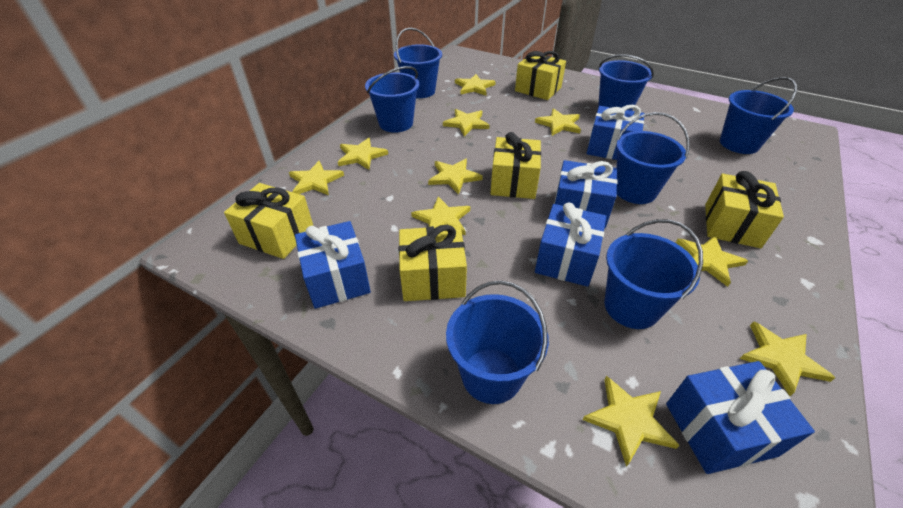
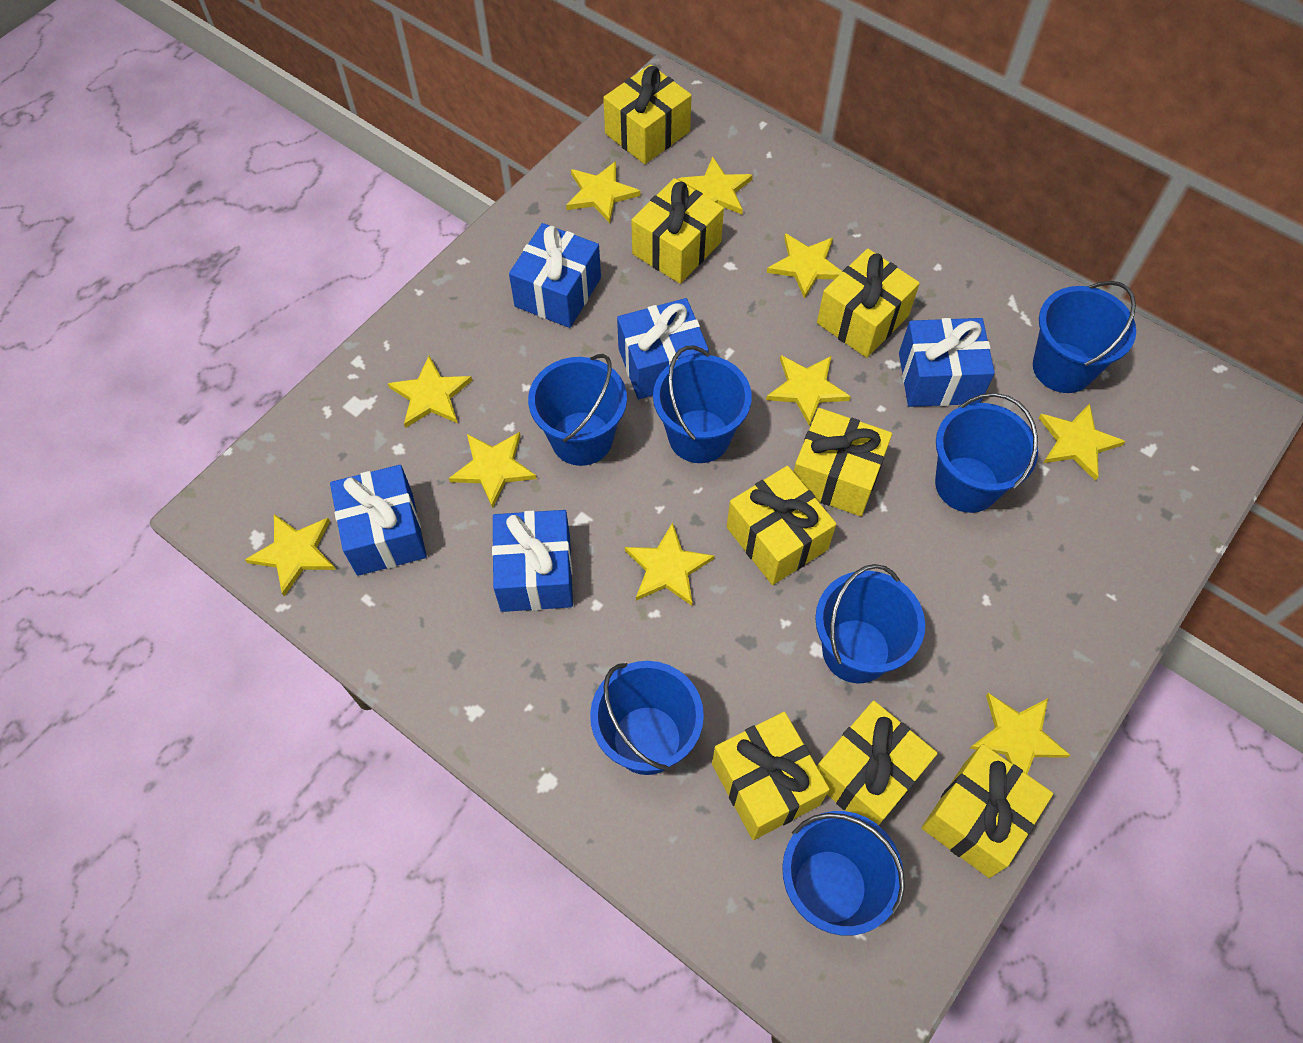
yellow gift: 5 -> 8

